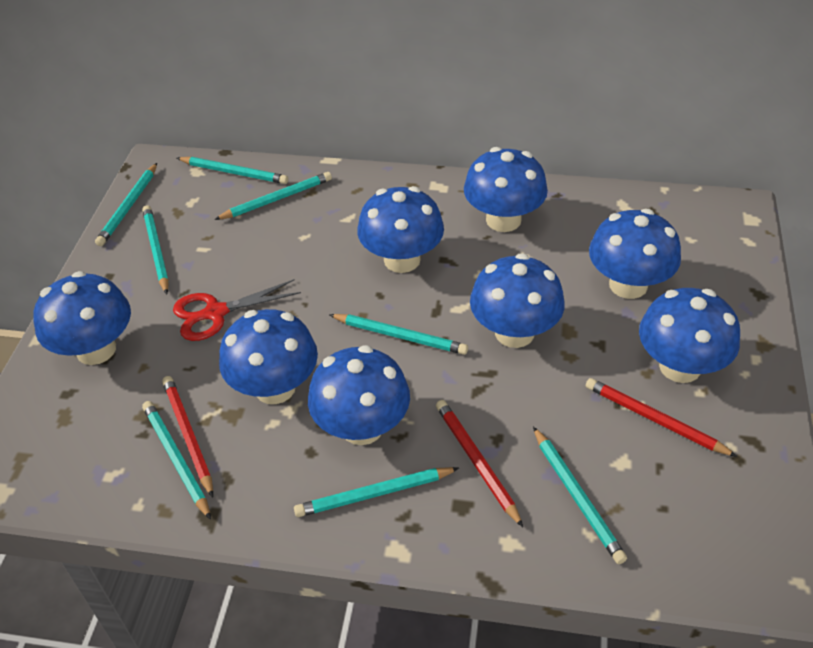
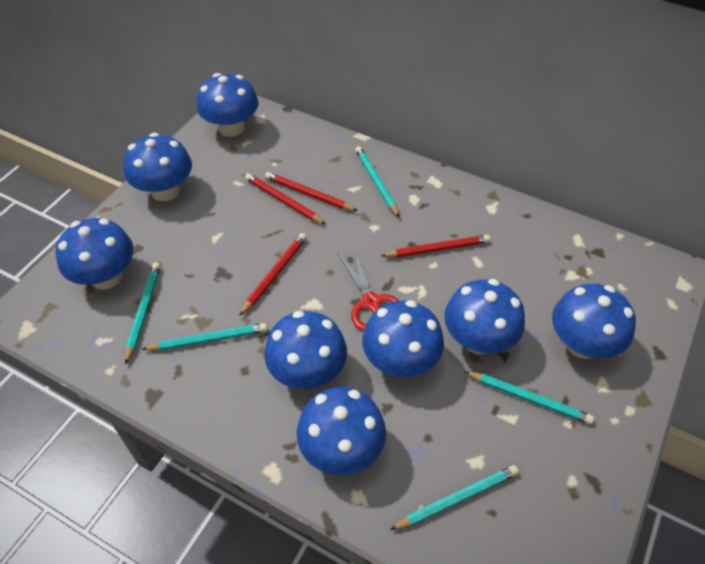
red pencil: 3 -> 4
turquoise pencil: 8 -> 5

